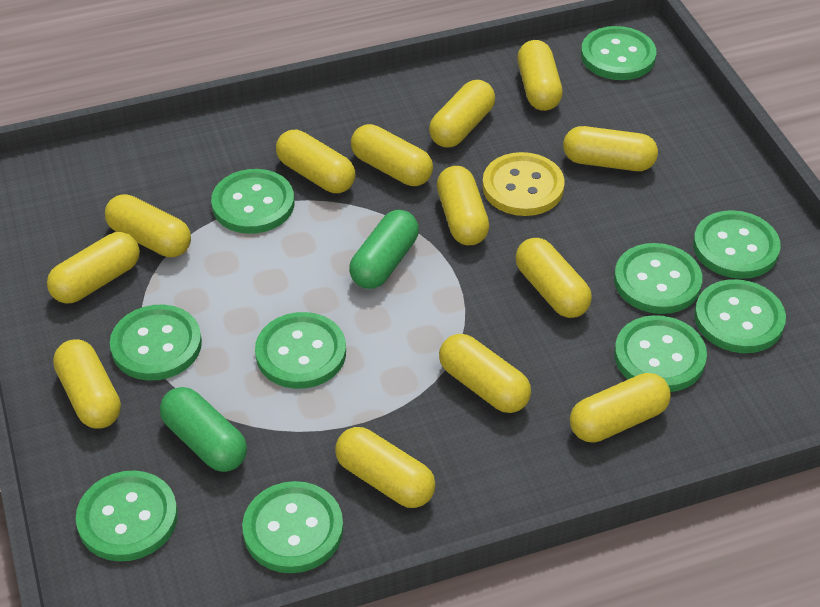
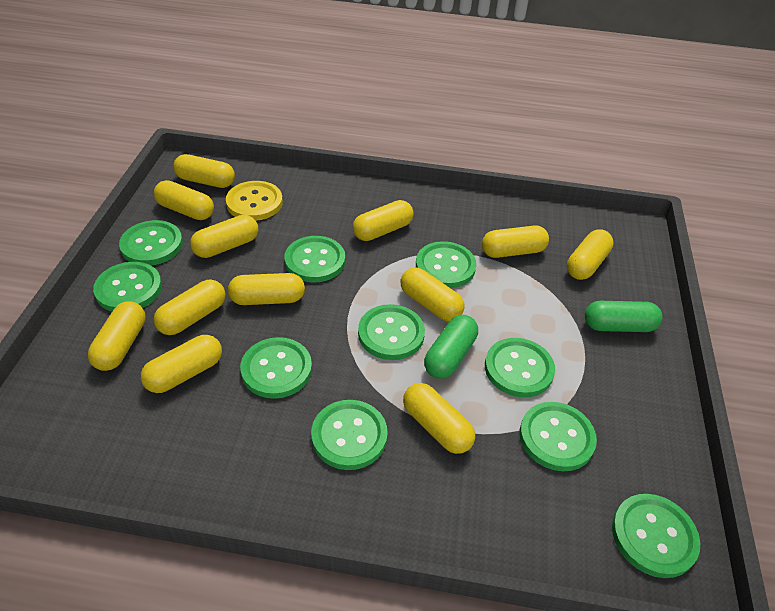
yellow capsule: 13 -> 12

